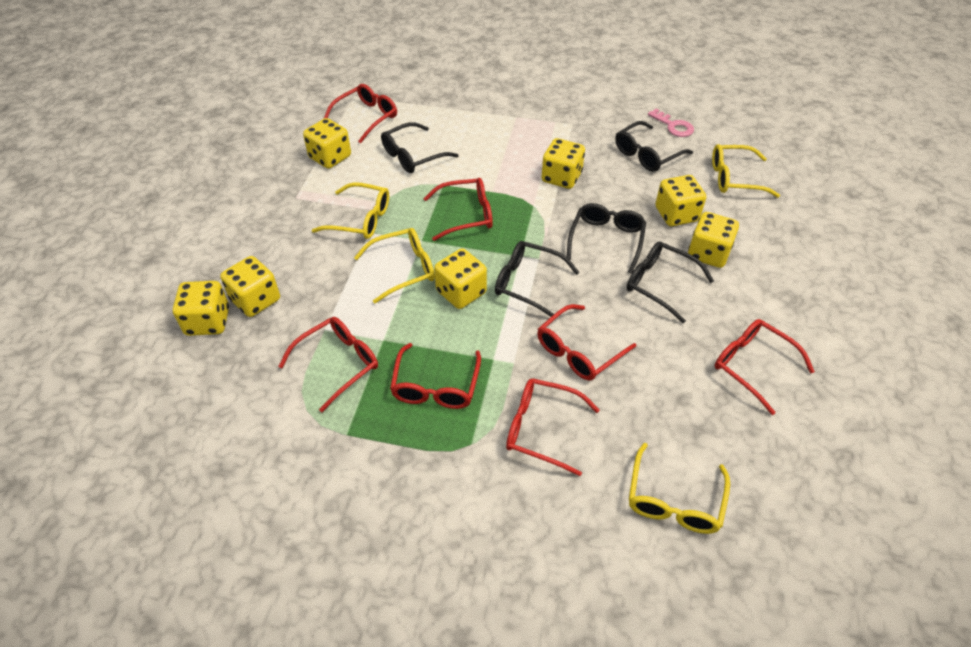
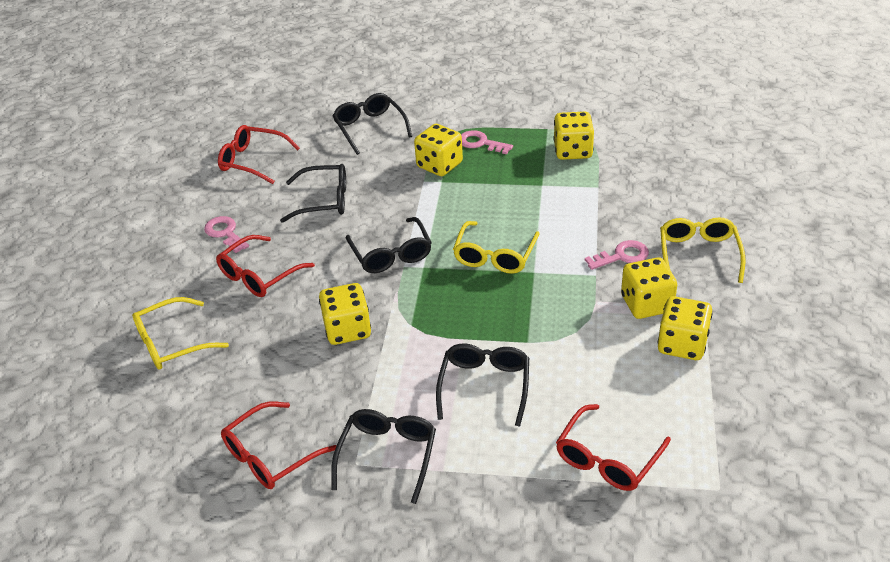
pink key: 1 -> 3
red glasses: 7 -> 4
yellow dice: 7 -> 5
yellow glasses: 4 -> 3

